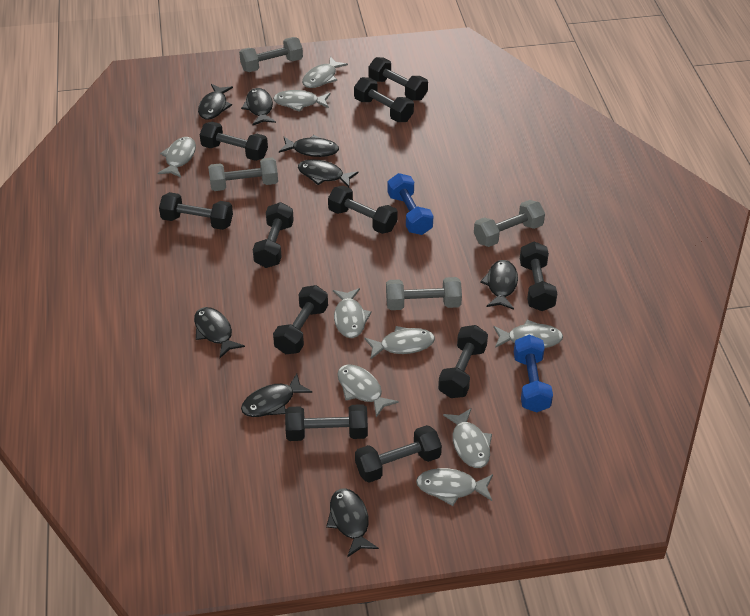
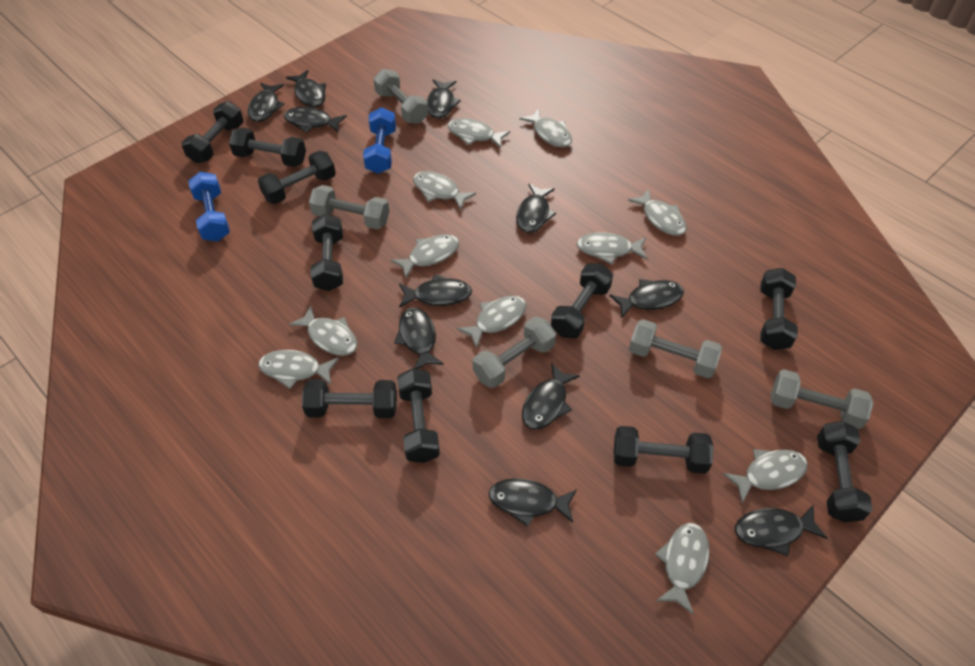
black dumbbell: 11 -> 10
black fish: 8 -> 11
grey dumbbell: 4 -> 5
grey fish: 9 -> 11

